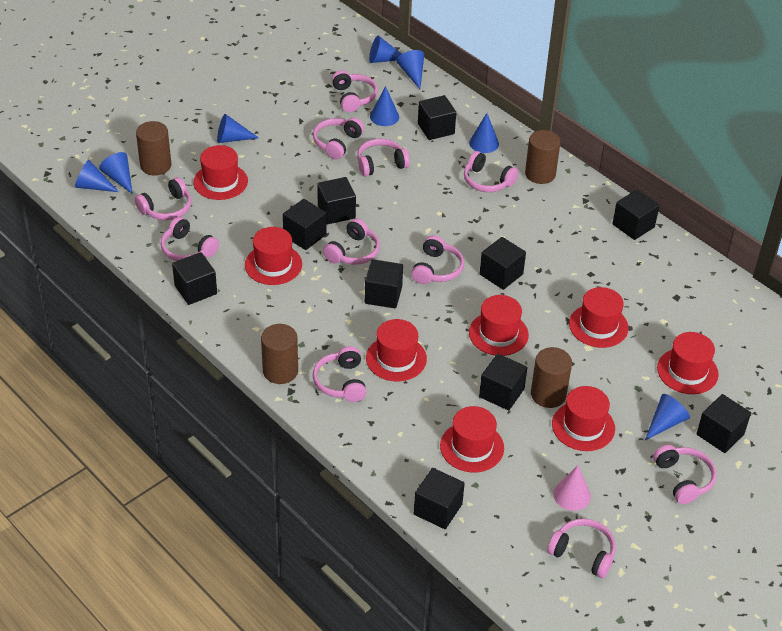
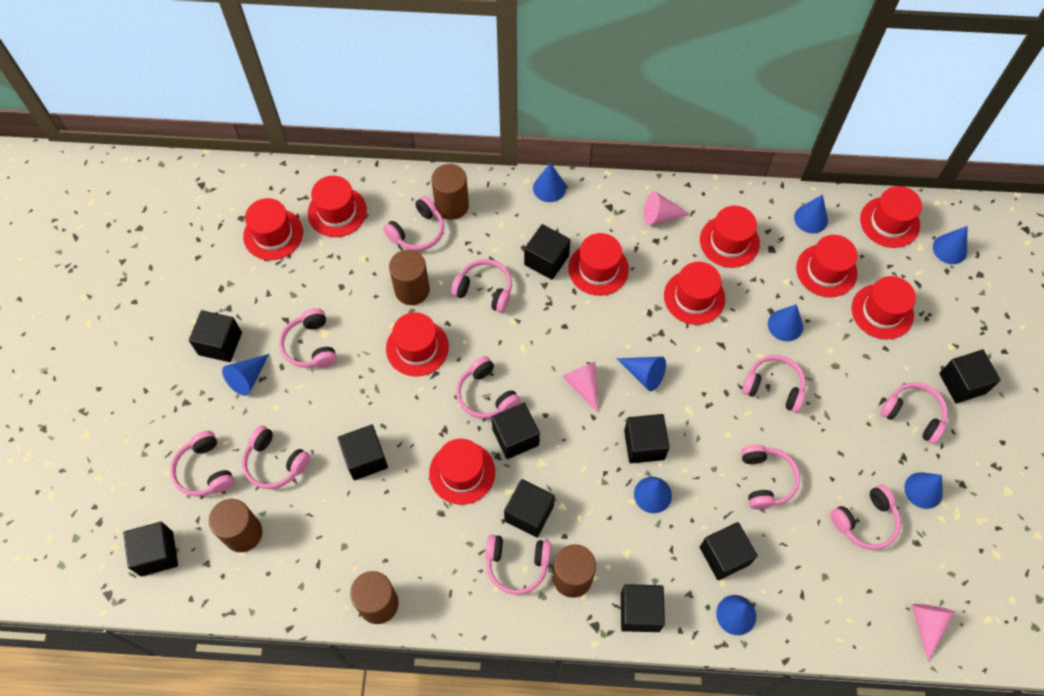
blue cone: 8 -> 9
brown cylinder: 4 -> 5
pink cone: 1 -> 3
red hat: 8 -> 10

